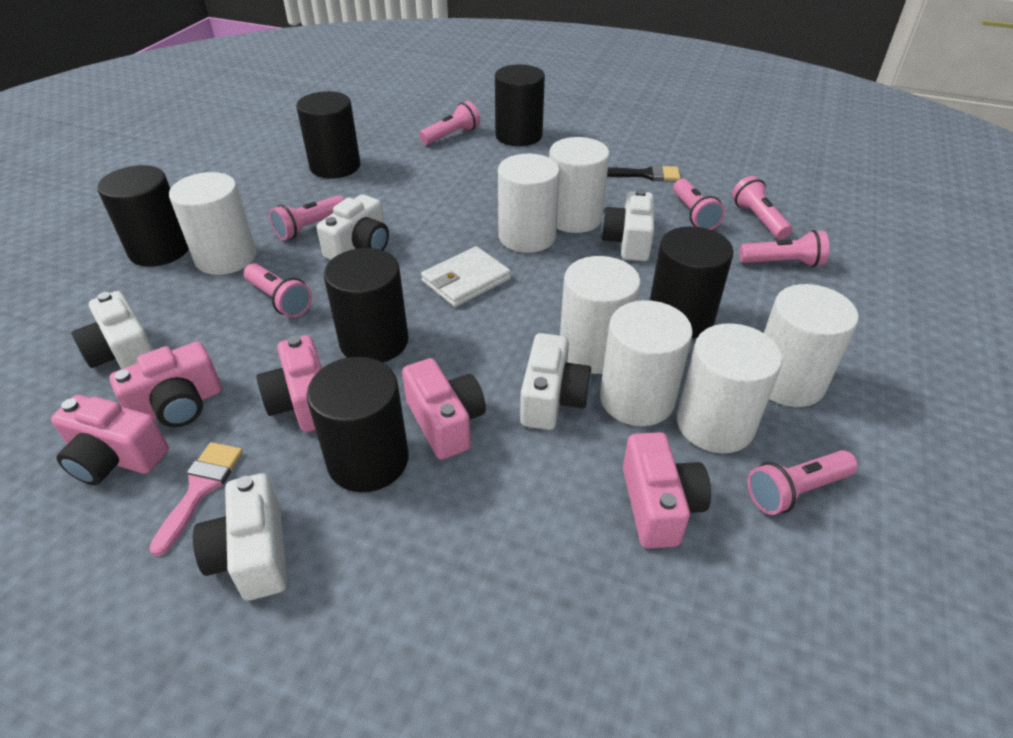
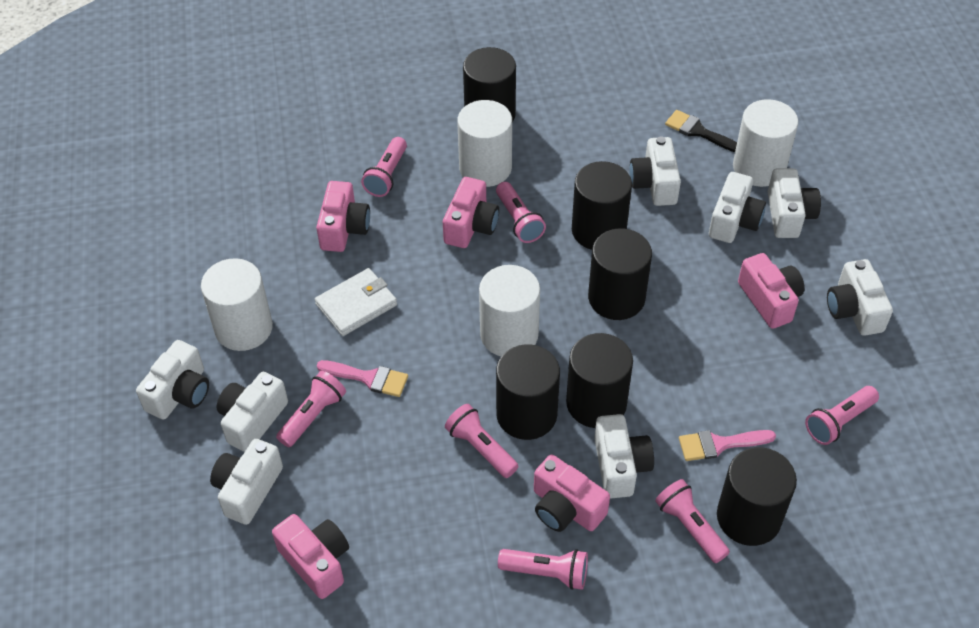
pink brush: 1 -> 2
white camera: 5 -> 8
white cylinder: 7 -> 4

